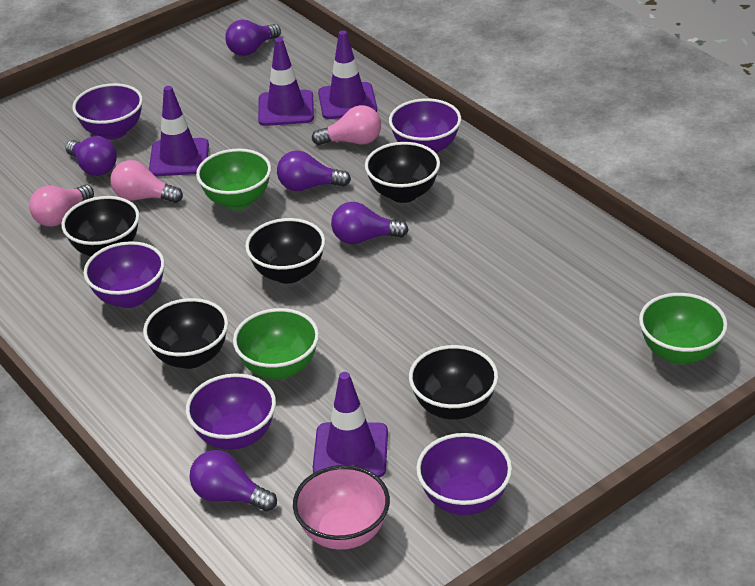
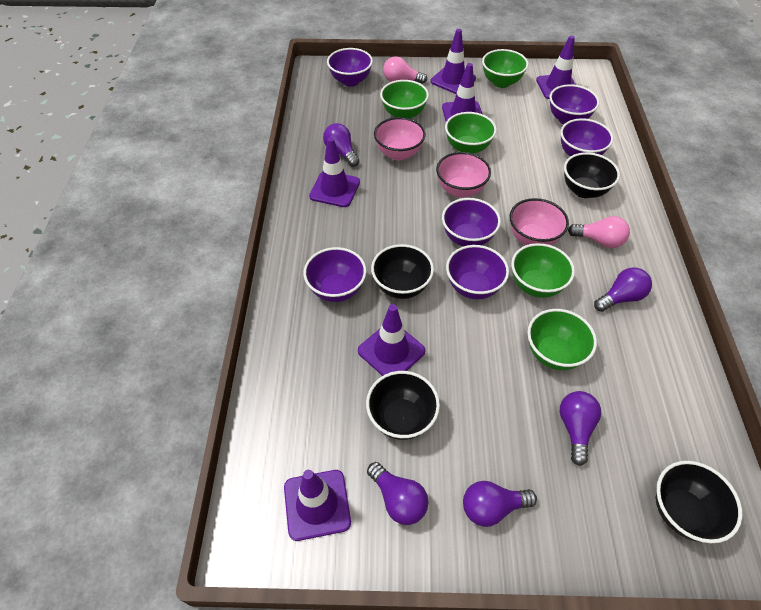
black bowl: 5 -> 4
green bowl: 3 -> 5
pink bowl: 1 -> 3
pink light bulb: 3 -> 2
purple bowl: 5 -> 6
purple traffic cone: 4 -> 6

